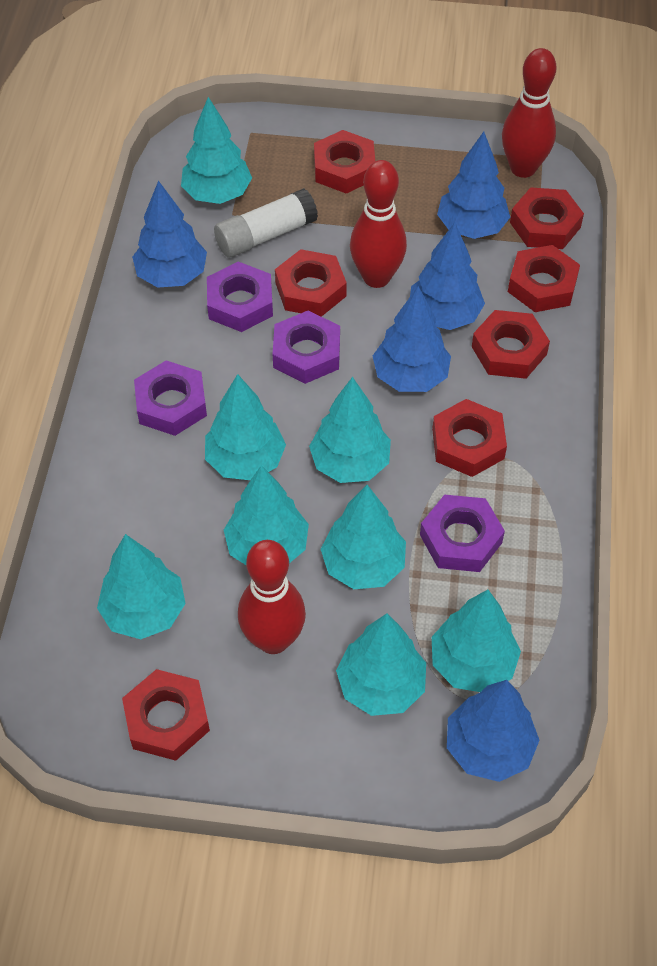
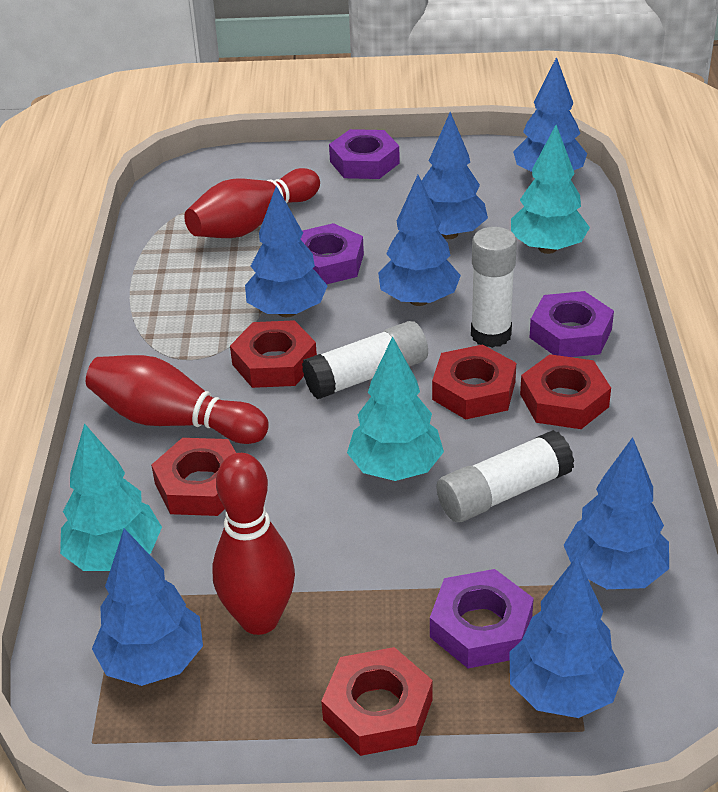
blue tree: 5 -> 7
red nut: 7 -> 5
turquoise tree: 8 -> 3
white glue stick: 1 -> 3

